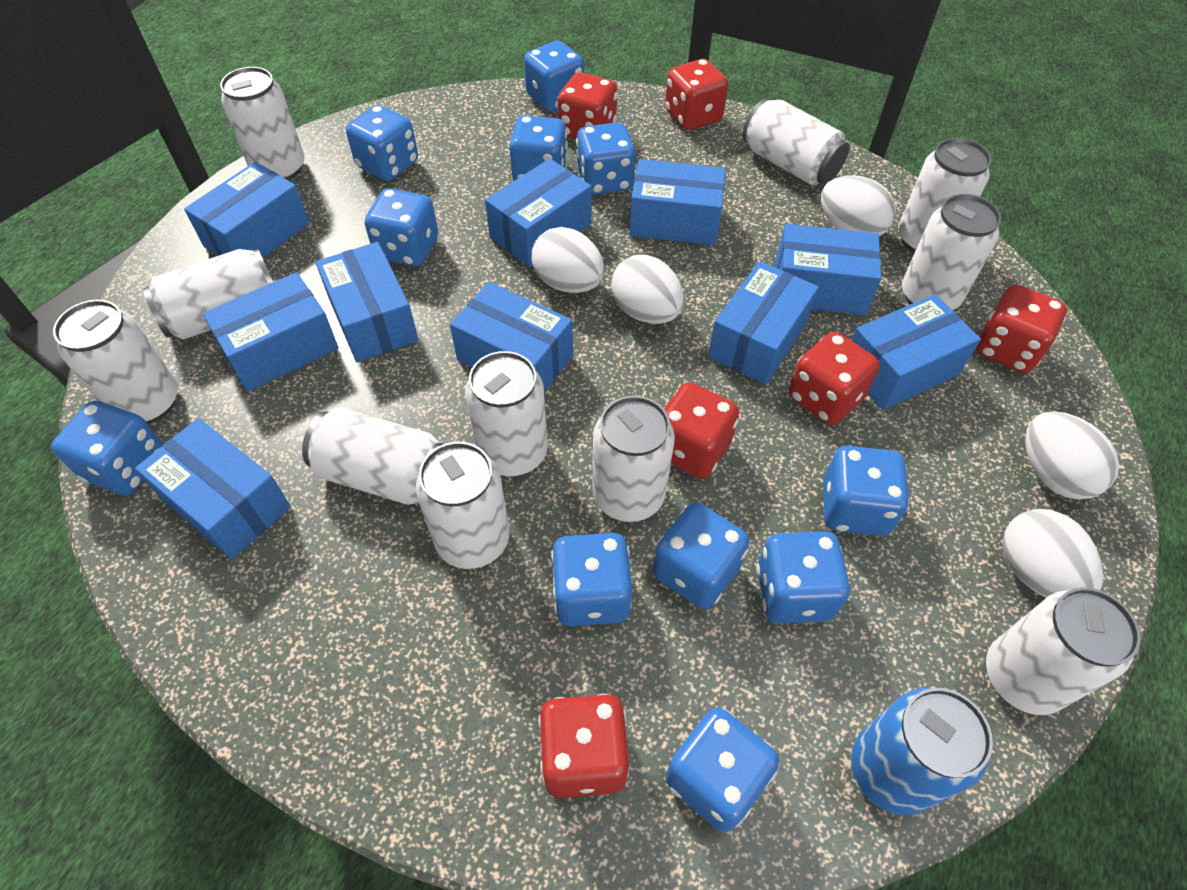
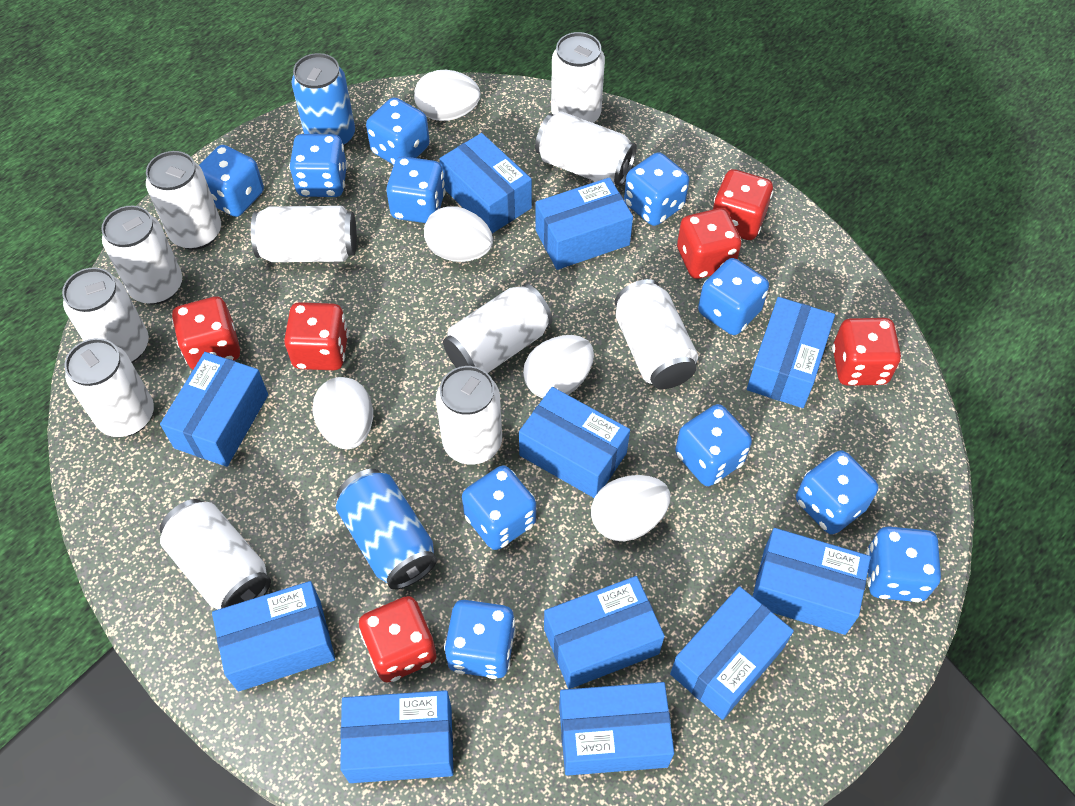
blue box: 10 -> 11
blue can: 1 -> 2

